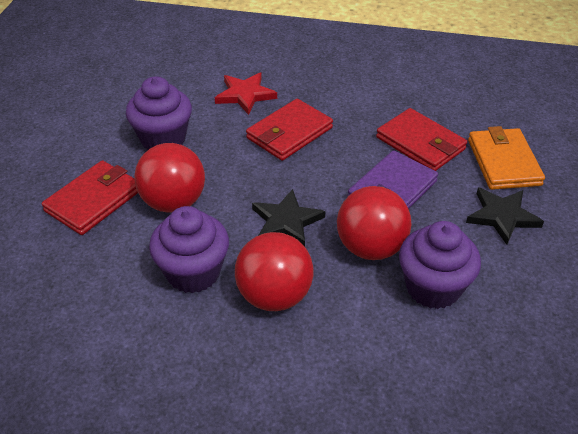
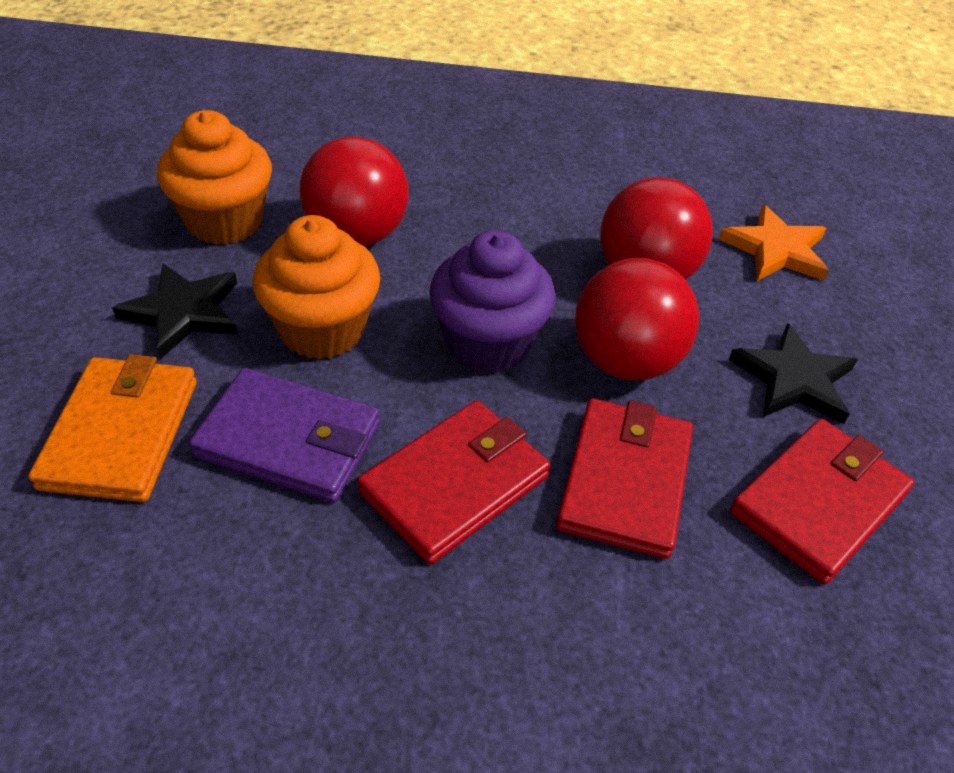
orange cupcake: 0 -> 2
orange star: 0 -> 1
purple cupcake: 3 -> 1
red star: 1 -> 0

